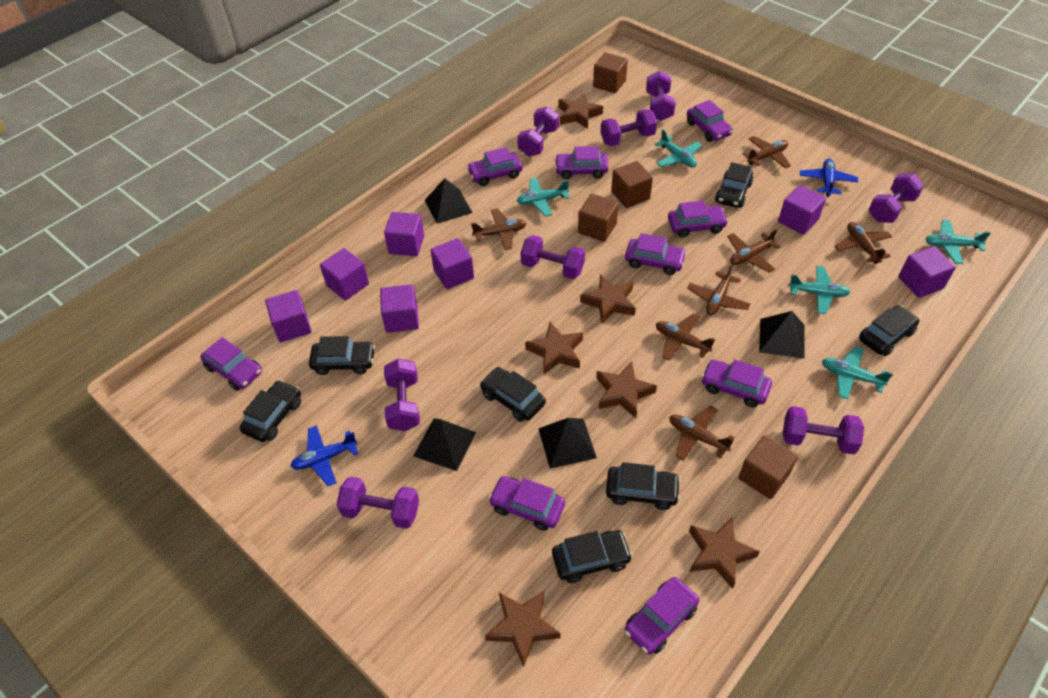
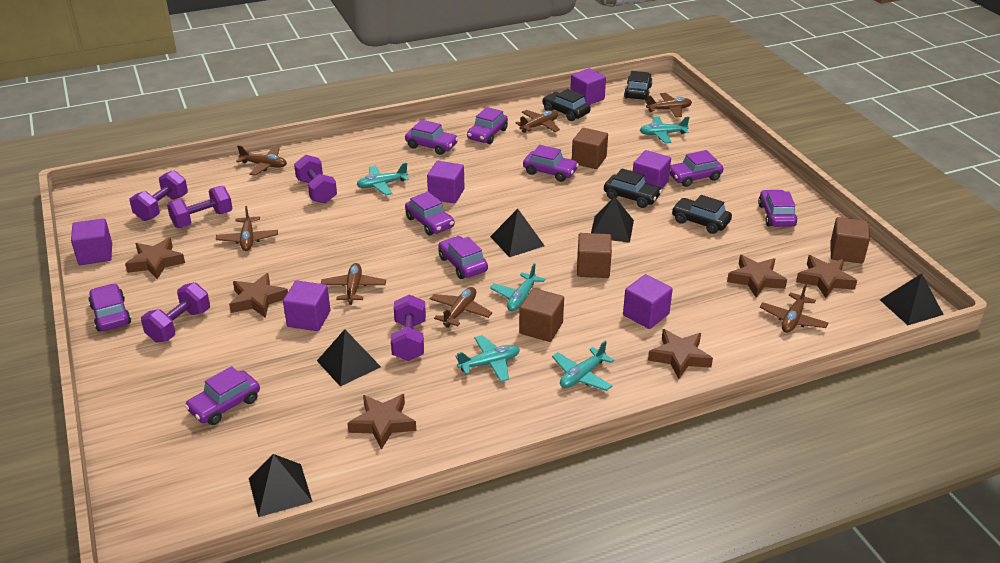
black car: 7 -> 4
black pyramid: 4 -> 5
blue plane: 2 -> 0
purple cube: 7 -> 6
purple dumbbell: 8 -> 5

